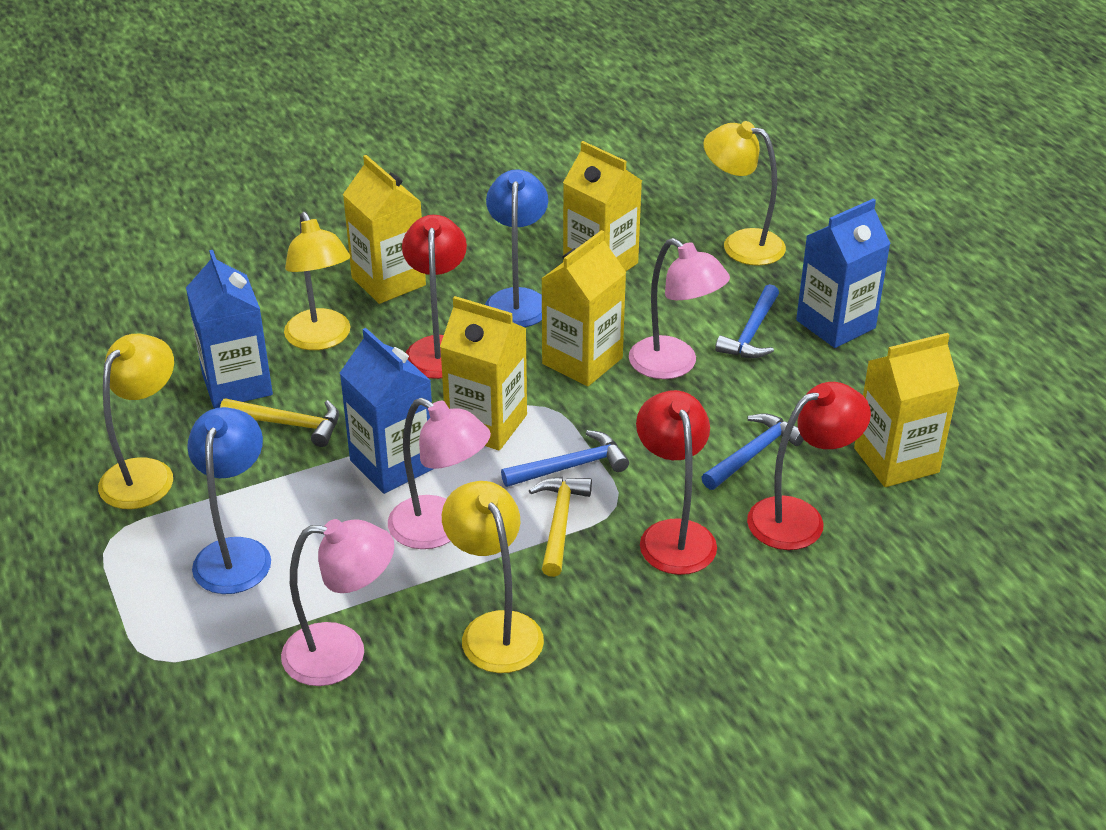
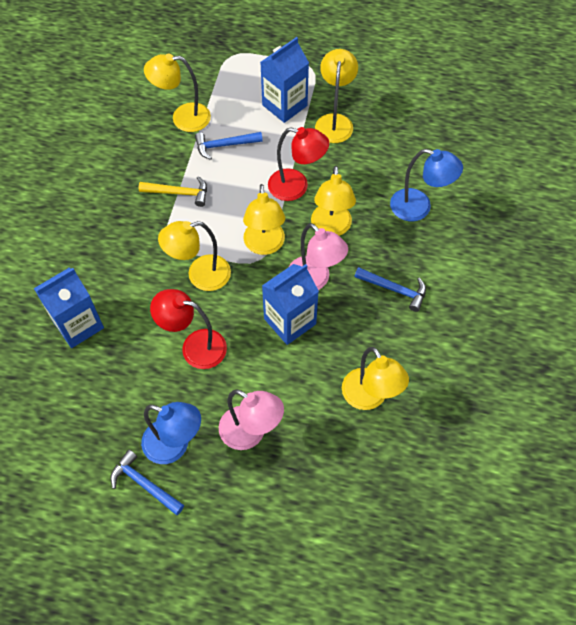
pink lamp: 3 -> 2
red lamp: 3 -> 2
yellow carton: 5 -> 0
yellow hammer: 2 -> 1
yellow lamp: 4 -> 6

